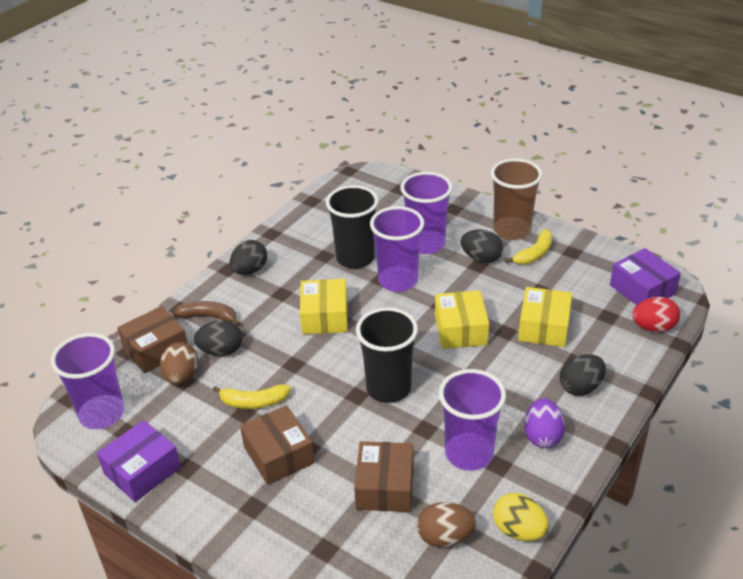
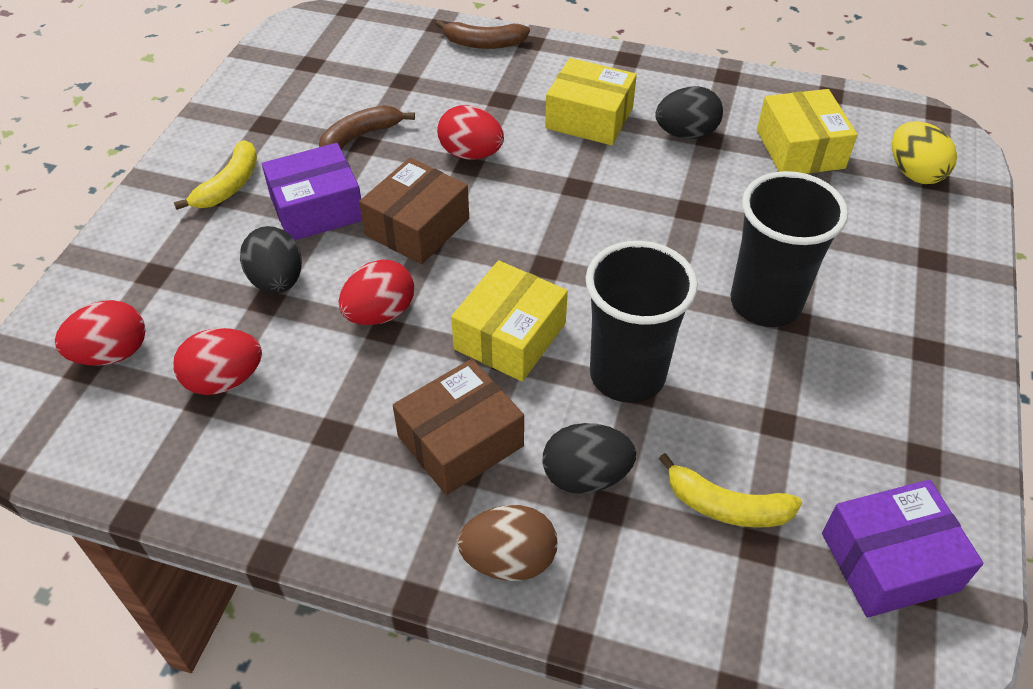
black egg: 4 -> 3
brown banana: 1 -> 2
brown box: 3 -> 2
brown cup: 1 -> 0
brown egg: 2 -> 1
purple cup: 4 -> 0
purple egg: 1 -> 0
red egg: 1 -> 4

